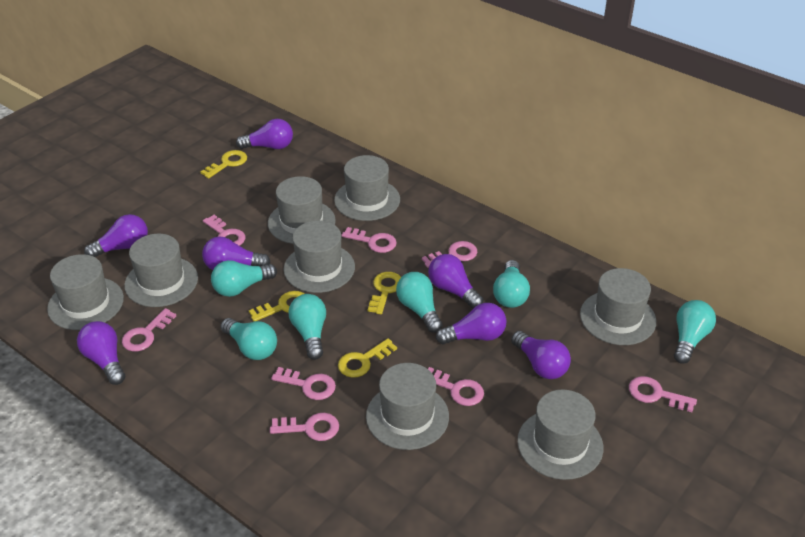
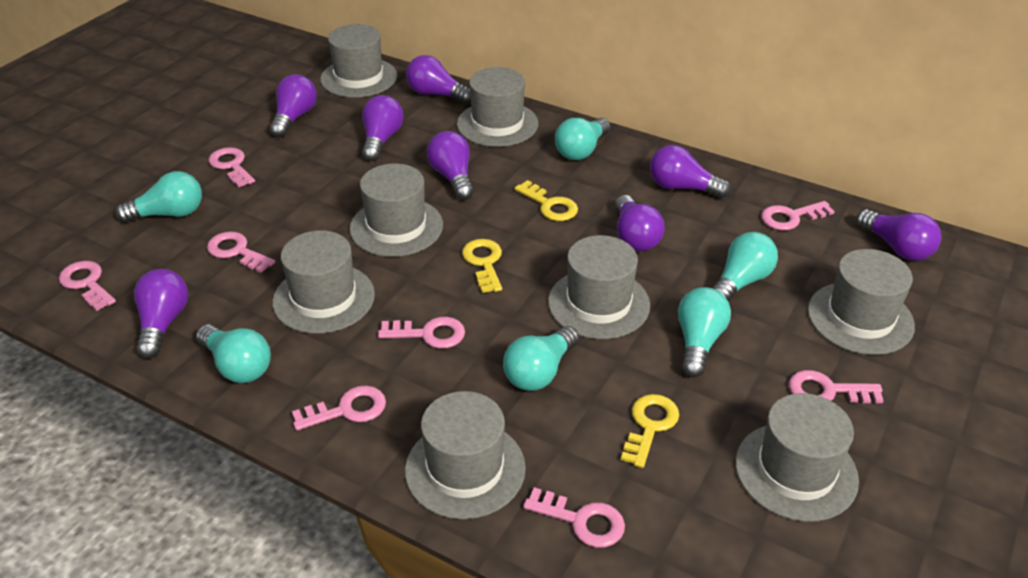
purple light bulb: 7 -> 8
yellow key: 4 -> 3

